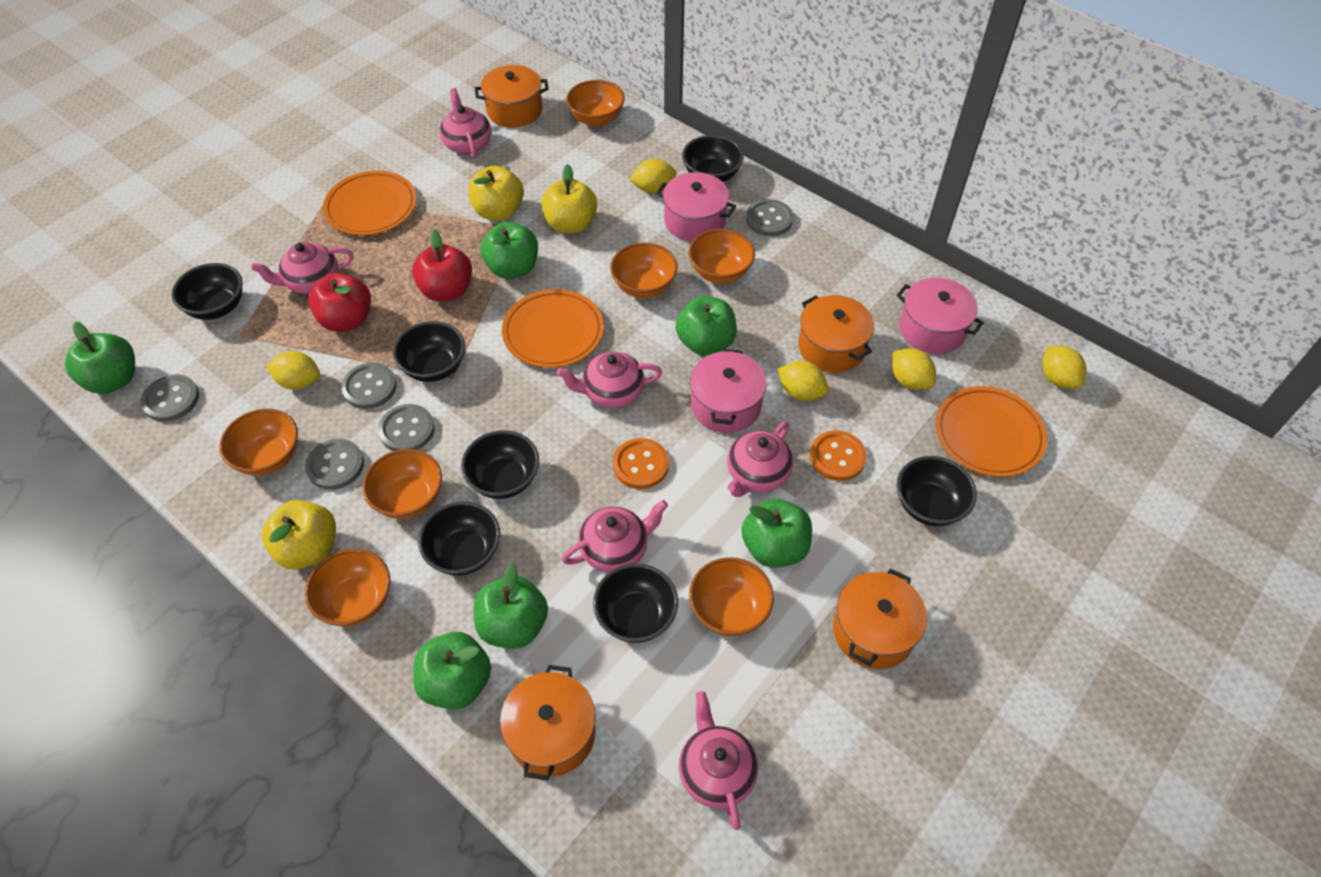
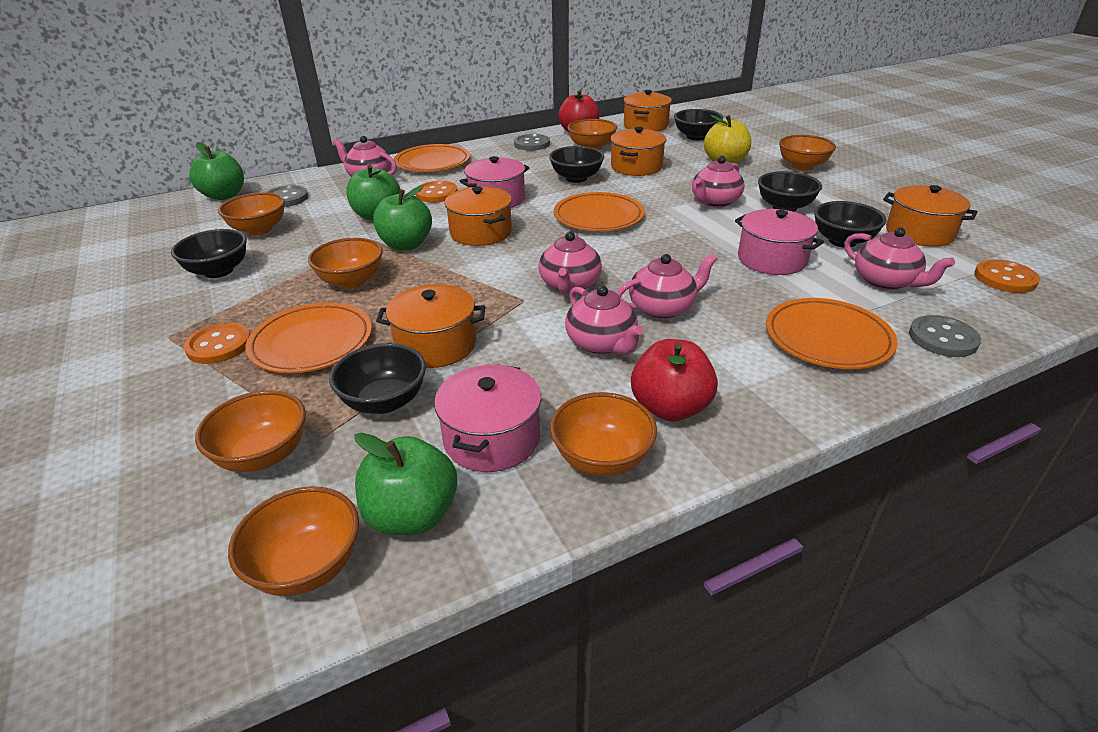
black bowl: 7 -> 6
green apple: 6 -> 4
grey button: 5 -> 3
orange button: 2 -> 3
orange plate: 3 -> 4
orange pot: 4 -> 5
yellow apple: 3 -> 1
yellow lemon: 5 -> 0

